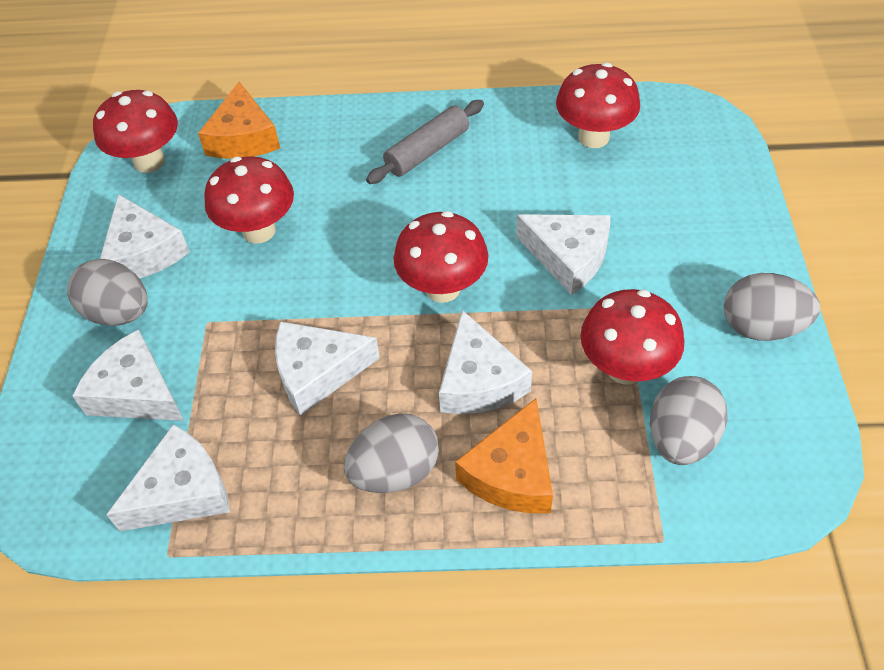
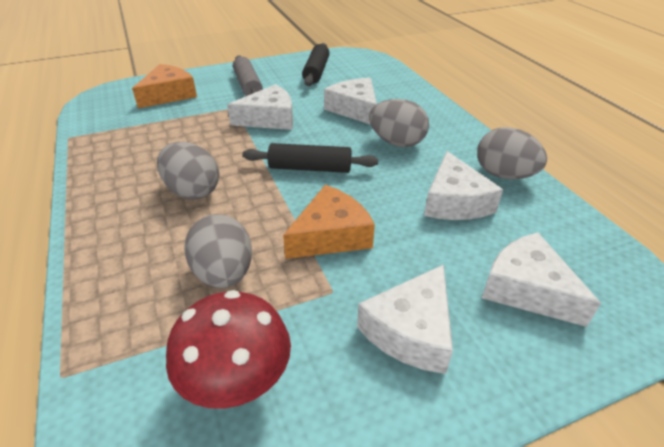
black rolling pin: 0 -> 2
red mushroom: 5 -> 1
white cheese: 6 -> 5

